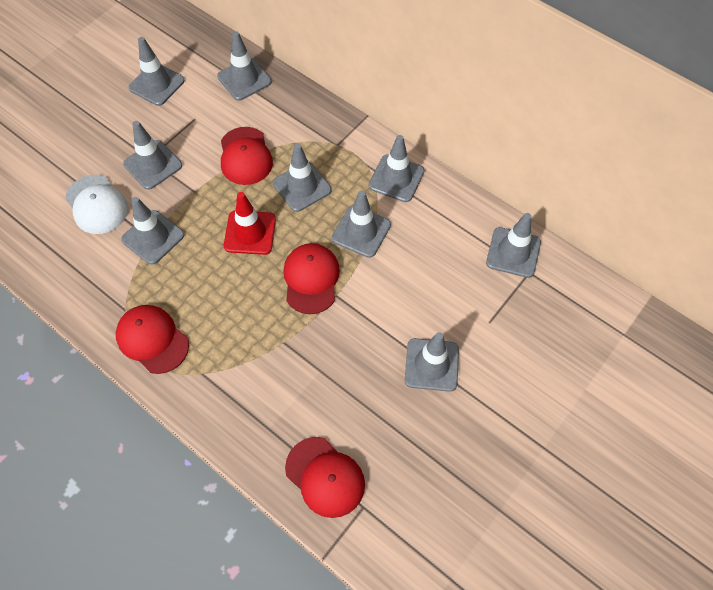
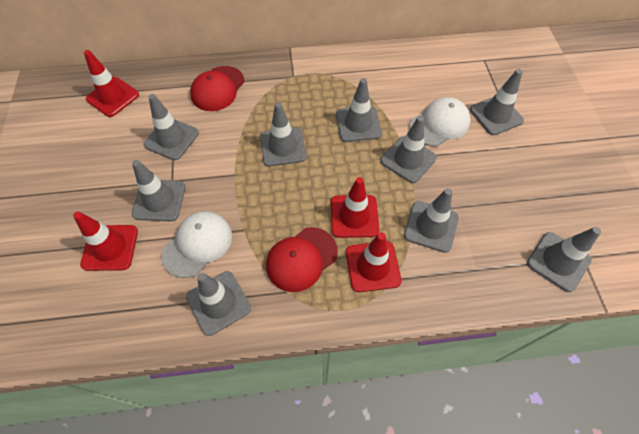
red cap: 4 -> 2
red traffic cone: 1 -> 4
white cap: 1 -> 2

